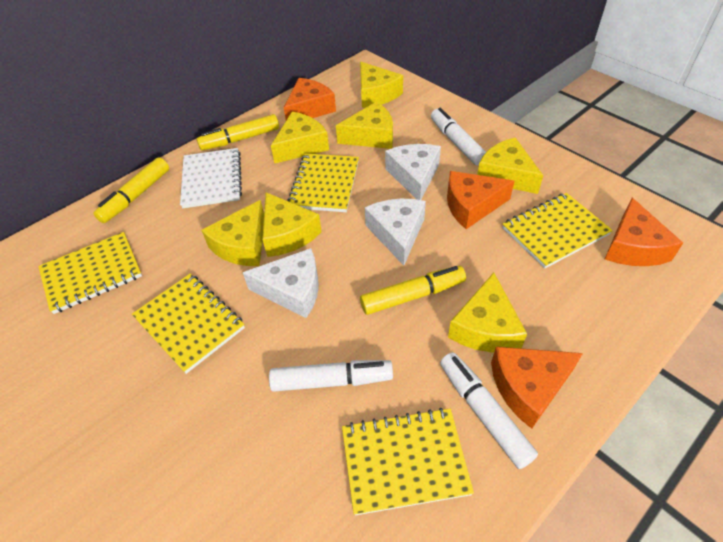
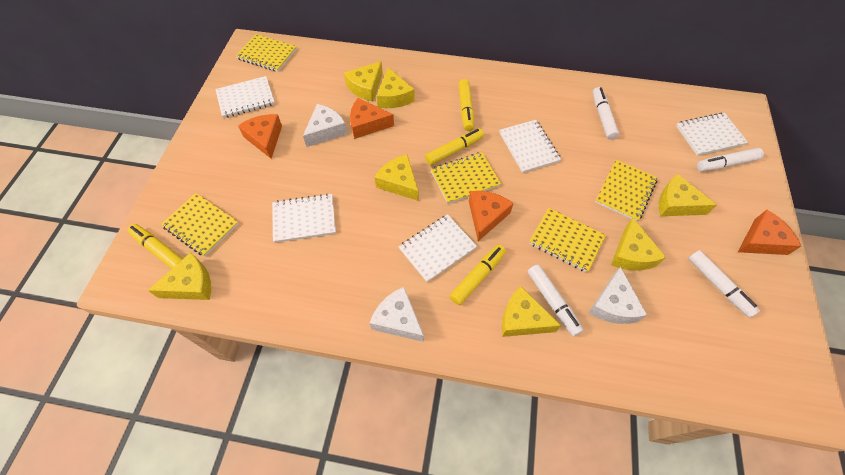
white marker: 3 -> 4
white notebook: 1 -> 5
yellow marker: 3 -> 4

